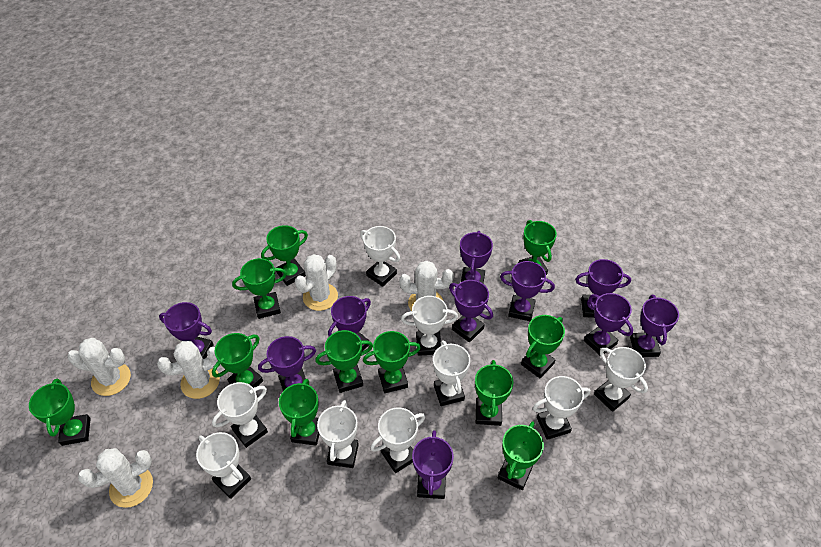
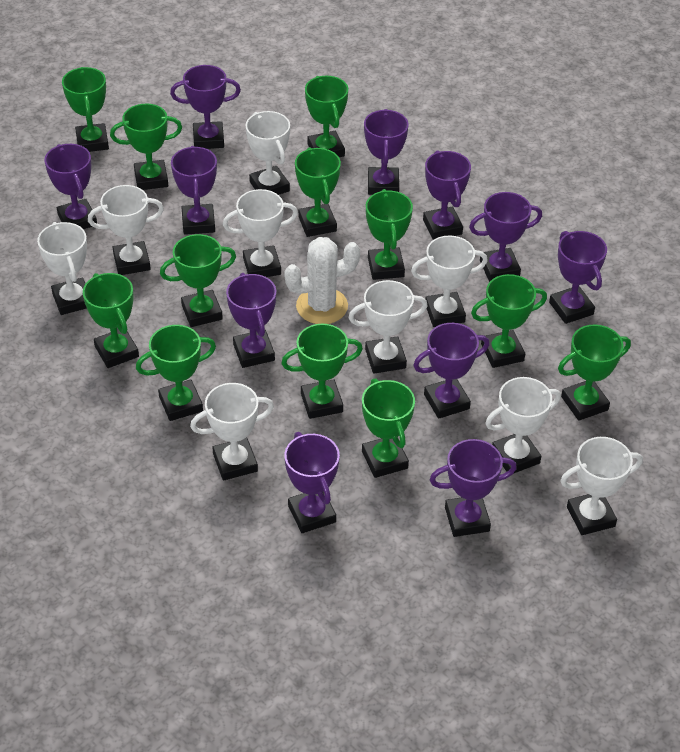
green trophy: 11 -> 12
purple trophy: 10 -> 11
white cactus: 5 -> 1

